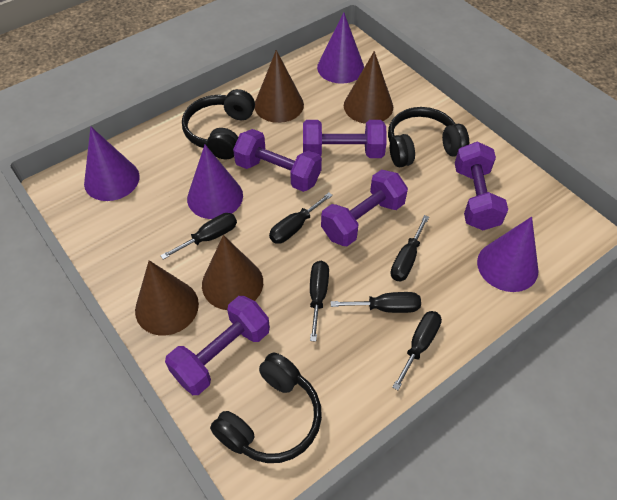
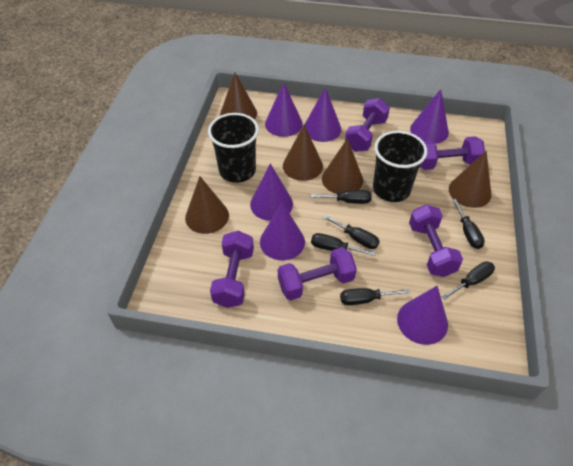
black cup: 0 -> 2
black headphones: 3 -> 0
brown cone: 4 -> 5
purple cone: 4 -> 6

